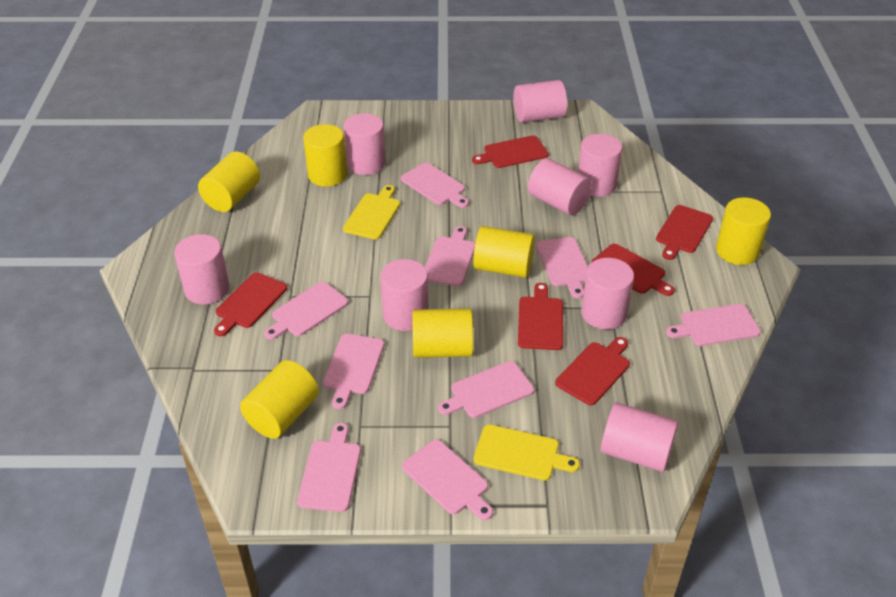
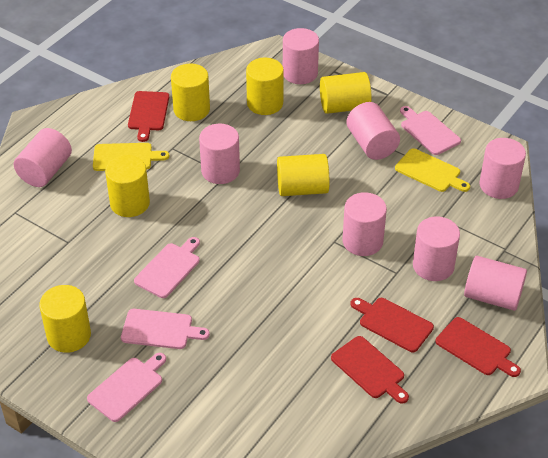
pink cutting board: 9 -> 4
red cutting board: 6 -> 4

